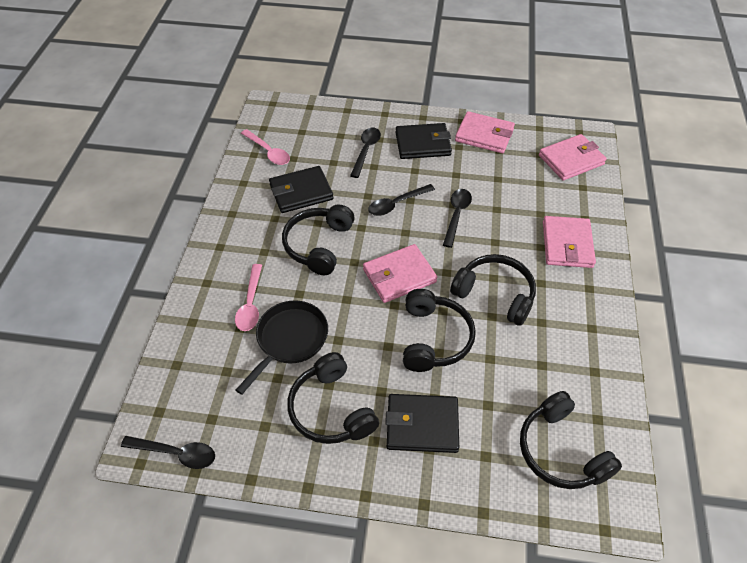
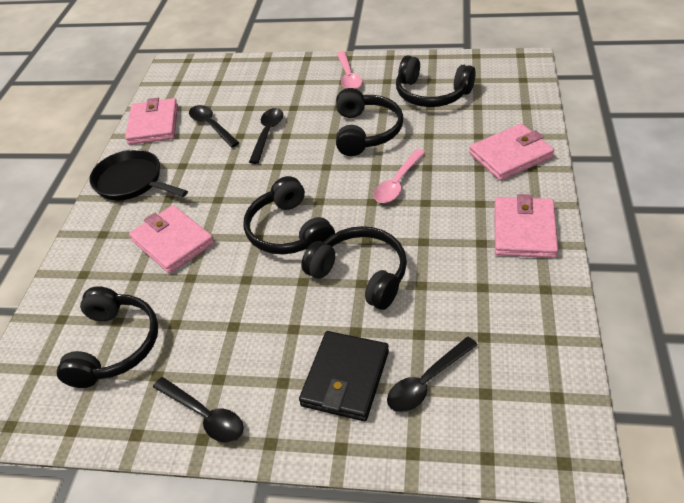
black wallet: 3 -> 1

